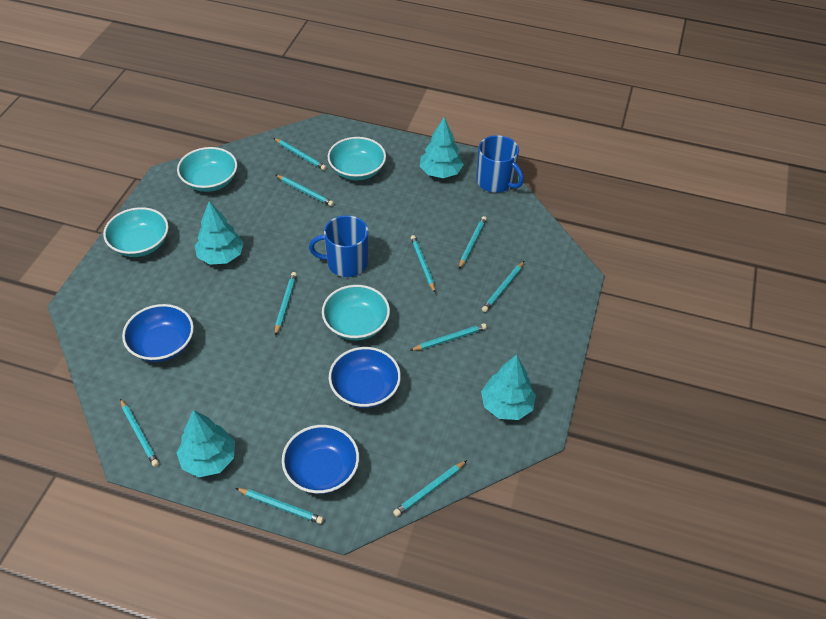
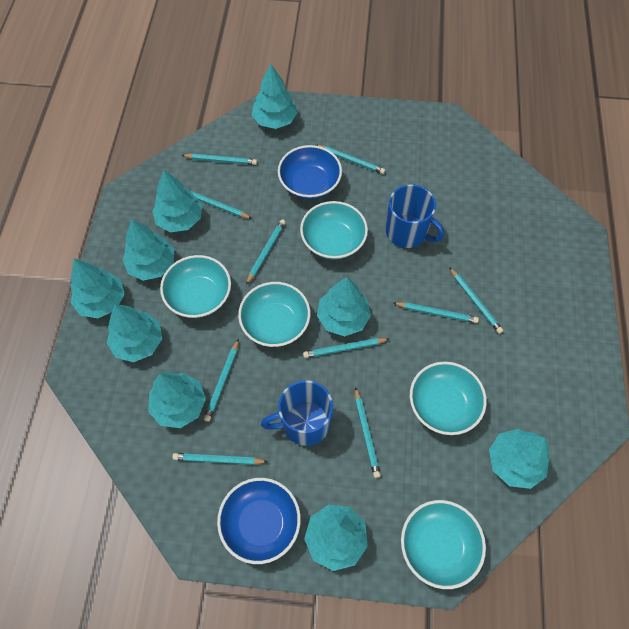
blue bowl: 3 -> 2
turquoise bowl: 4 -> 5
turquoise tree: 4 -> 9

